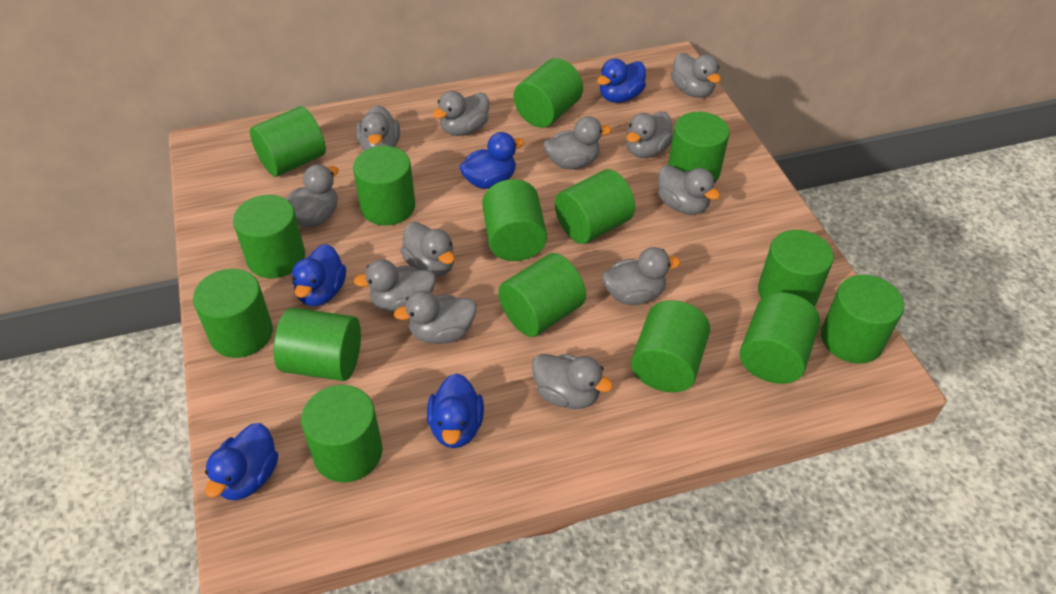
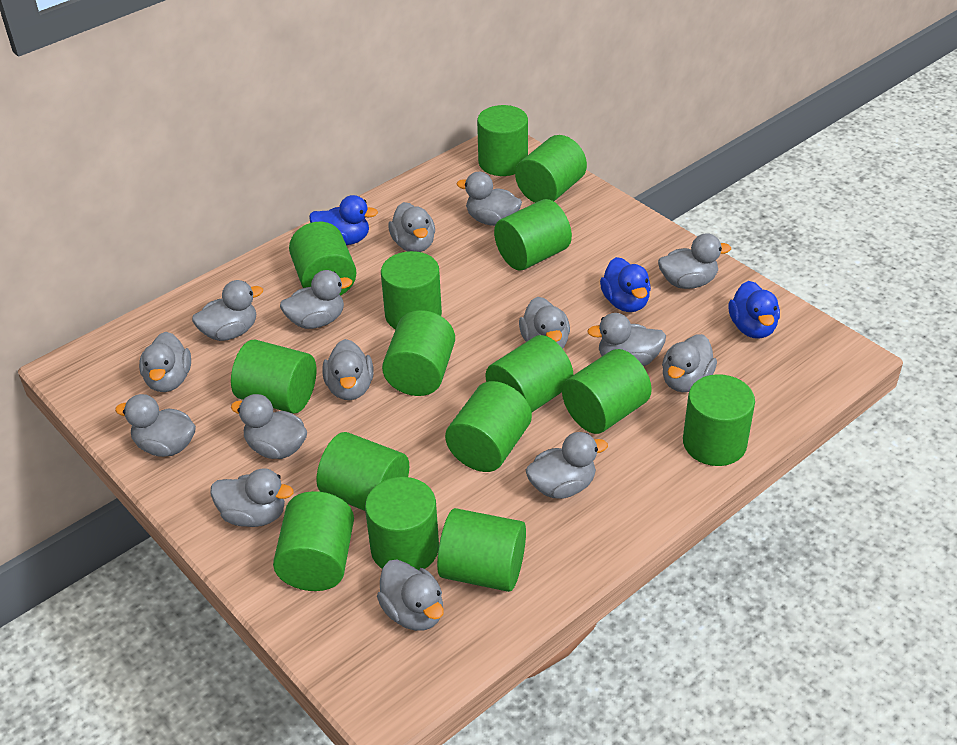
blue duck: 5 -> 3
grey duck: 12 -> 15

